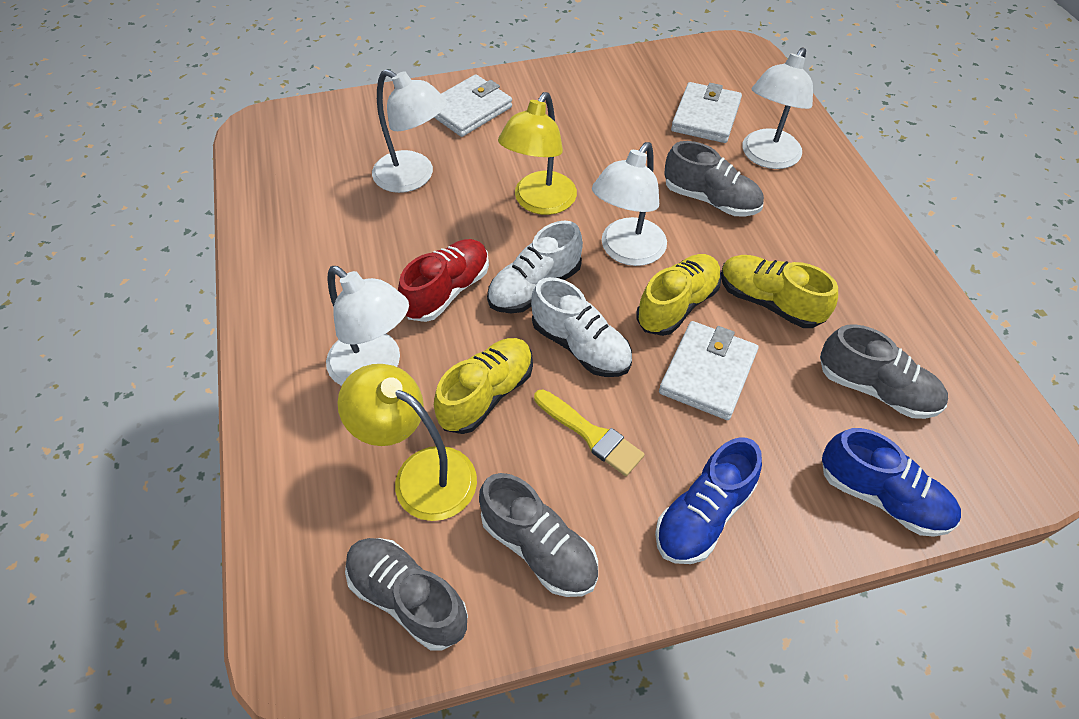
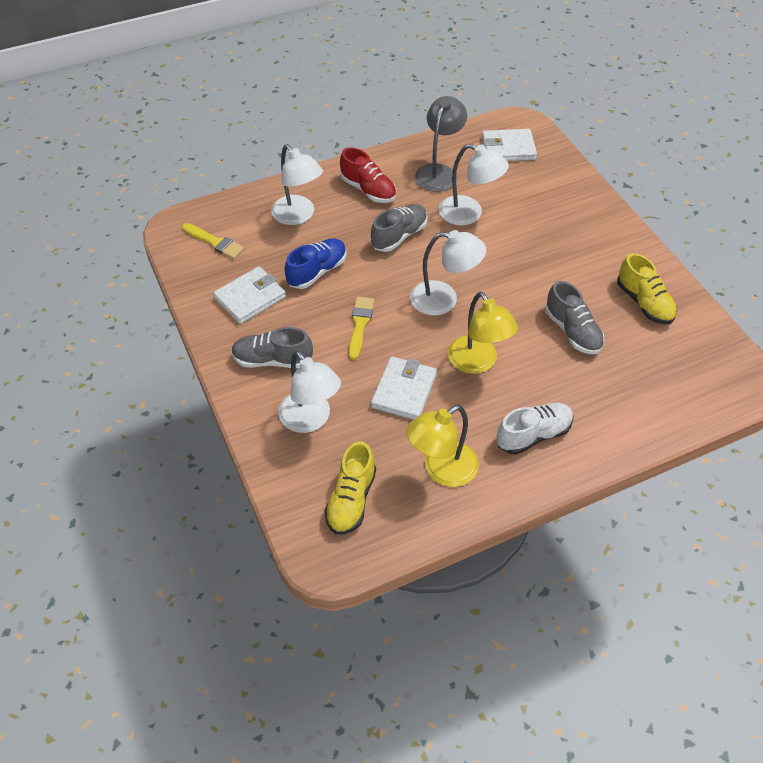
blue shoe: 2 -> 1
grey lamp: 0 -> 1
grey shoe: 4 -> 3
white shoe: 2 -> 1
yellow brush: 1 -> 2
yellow shoe: 3 -> 2

